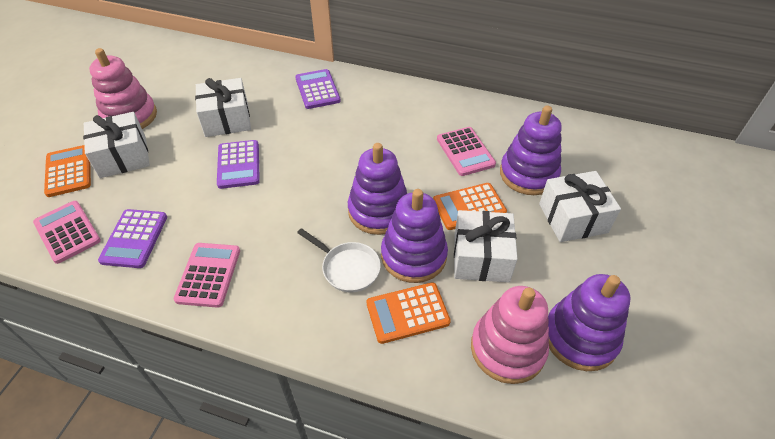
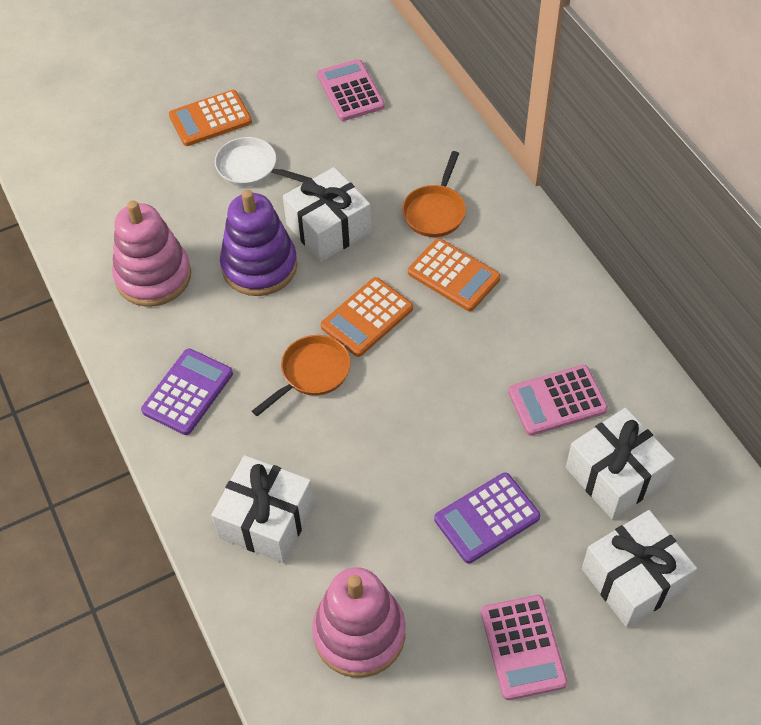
orange pan: 0 -> 2
purple calculator: 3 -> 2
purple stacking toy: 4 -> 1

